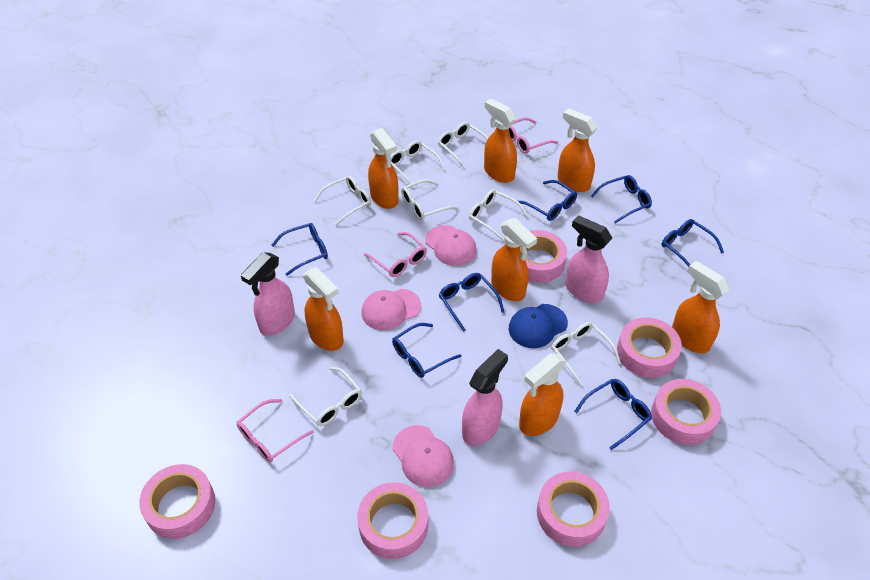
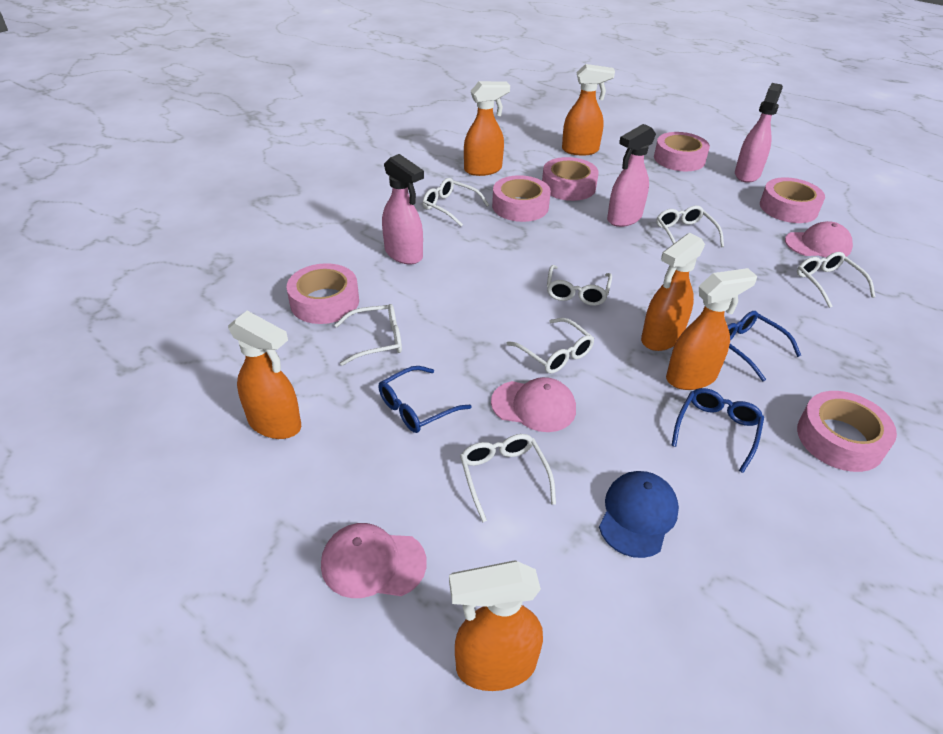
blue glasses: 7 -> 3
orange spray bottle: 7 -> 6
pink glasses: 3 -> 0

